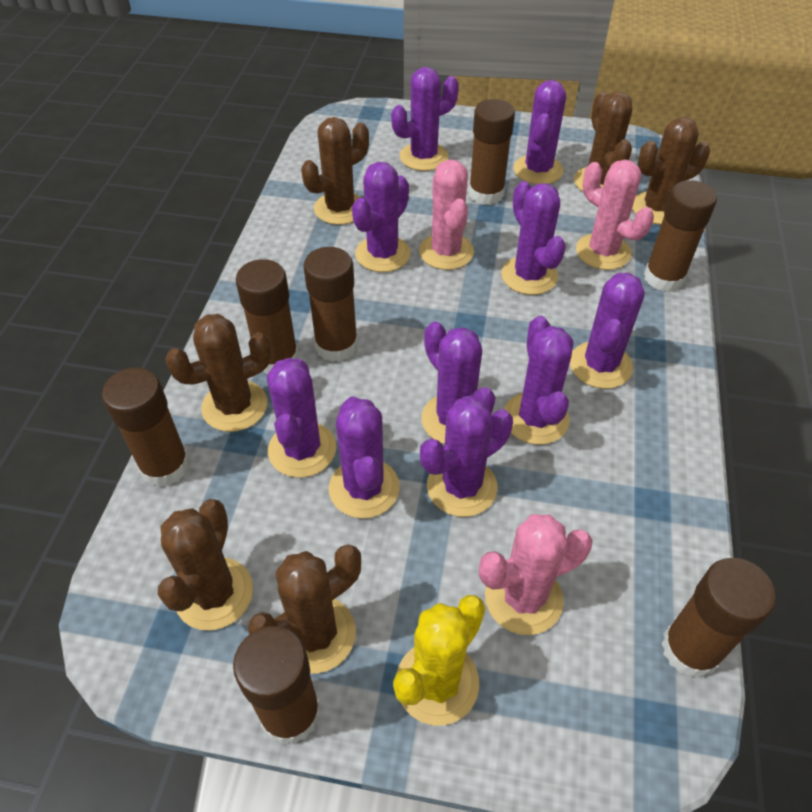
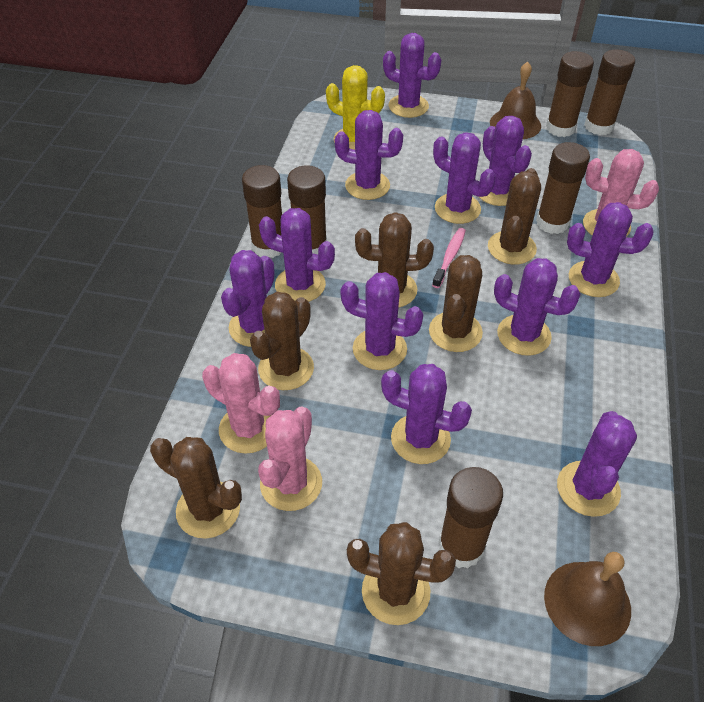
brown bell: 0 -> 2
brown glue stick: 7 -> 6
pink toothbrush: 0 -> 1
purple cactus: 10 -> 11

